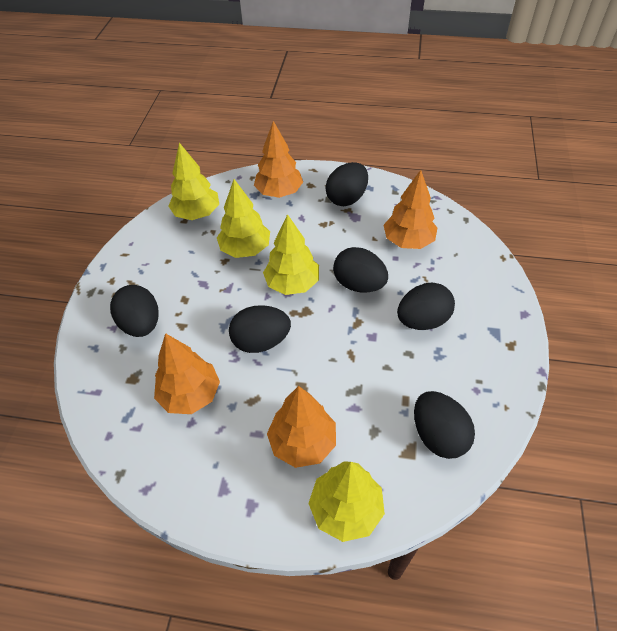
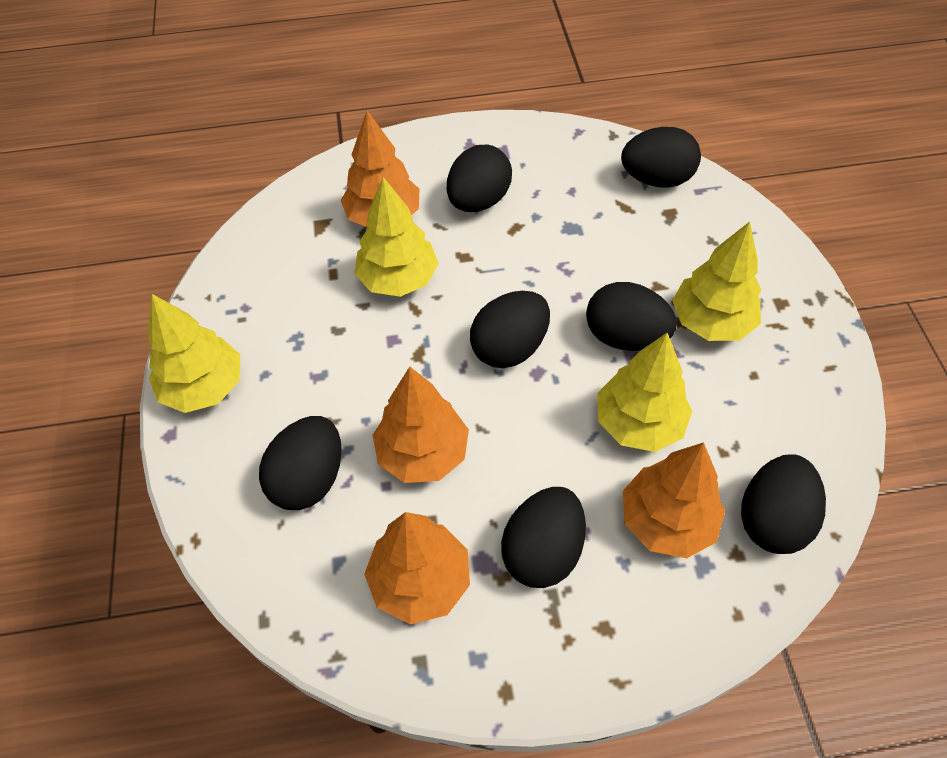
black egg: 6 -> 7

